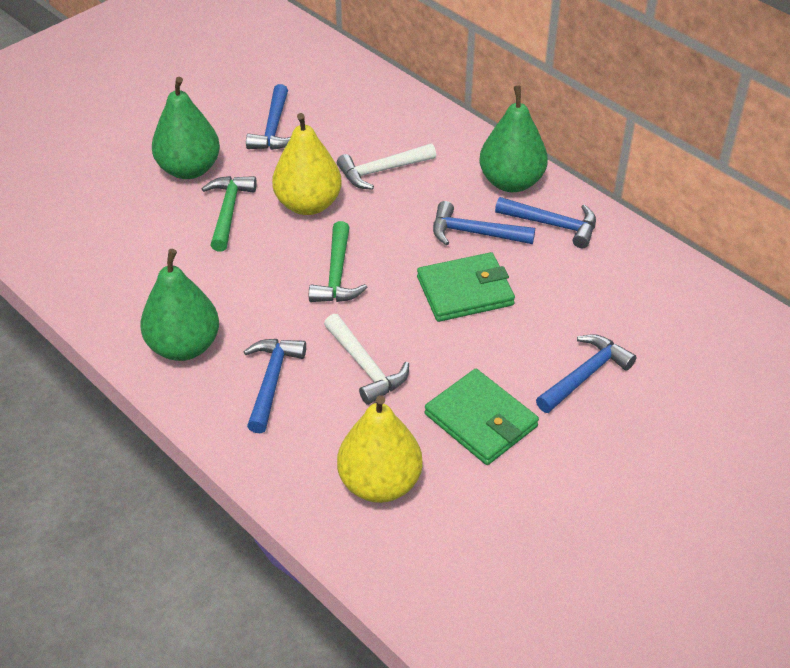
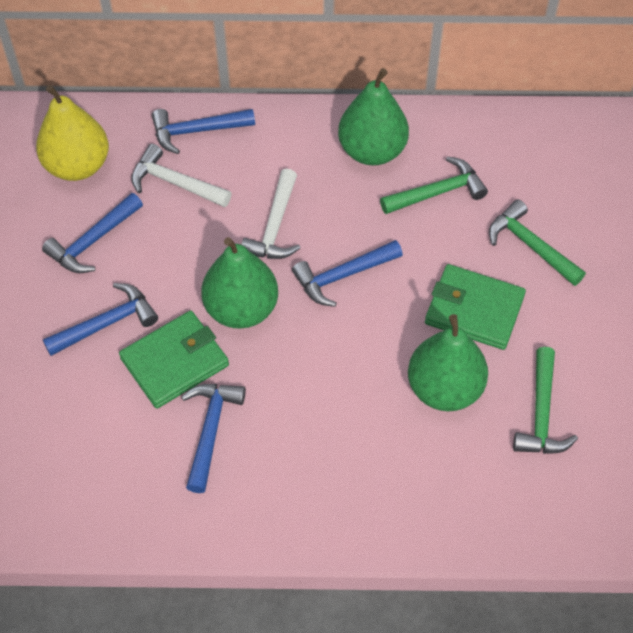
green hammer: 2 -> 3
yellow pear: 2 -> 1

